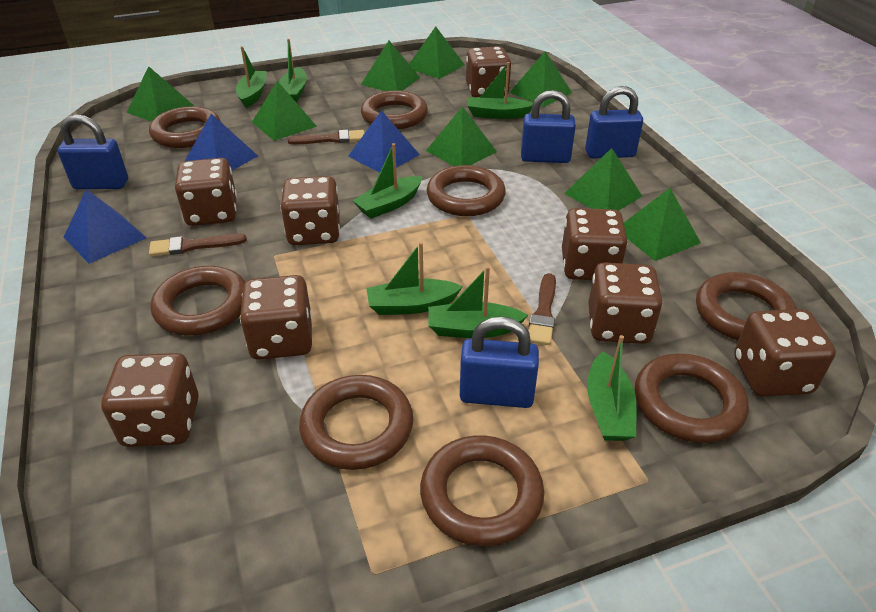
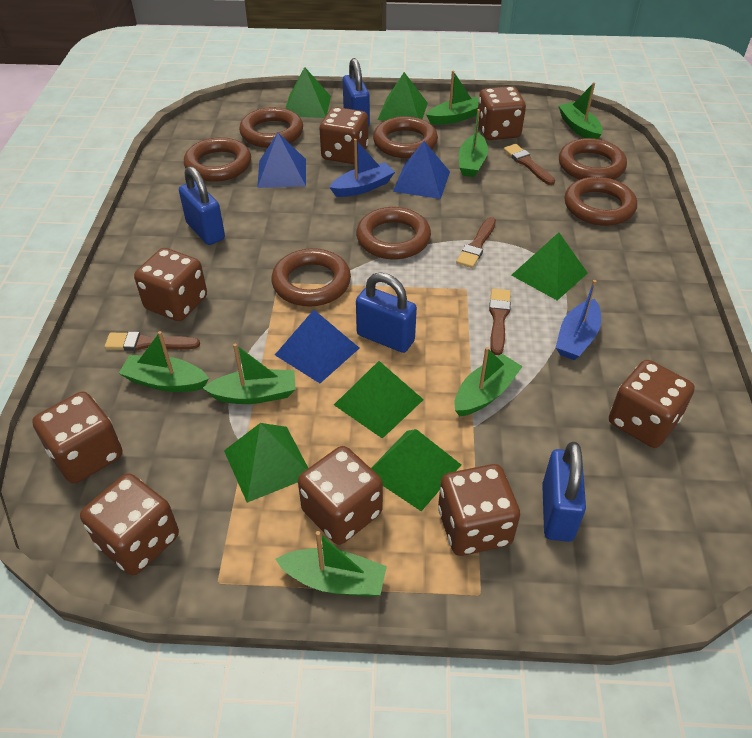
blue boat: 0 -> 2
brown brush: 3 -> 4
brown ring: 8 -> 7
green pyramid: 8 -> 6

